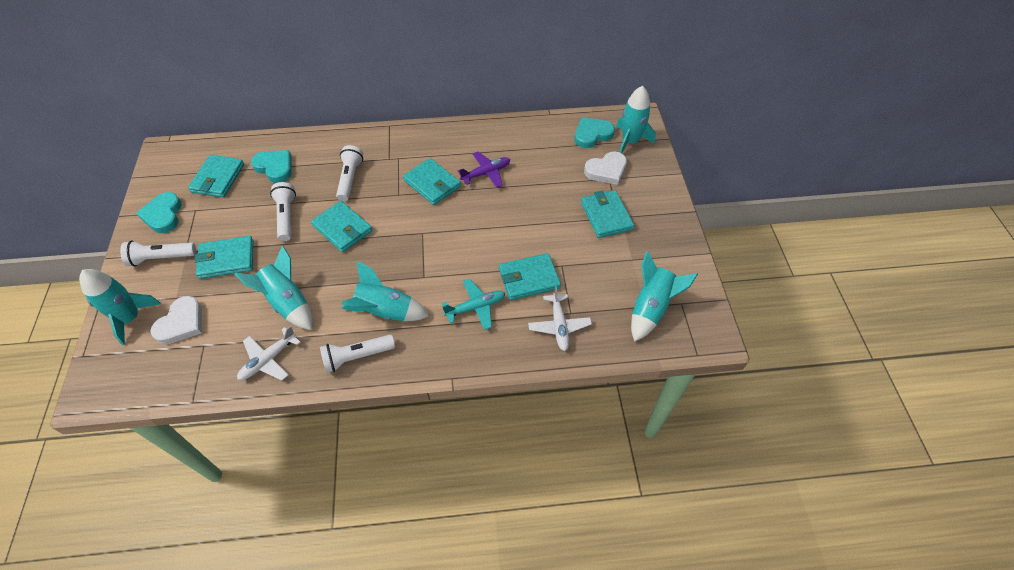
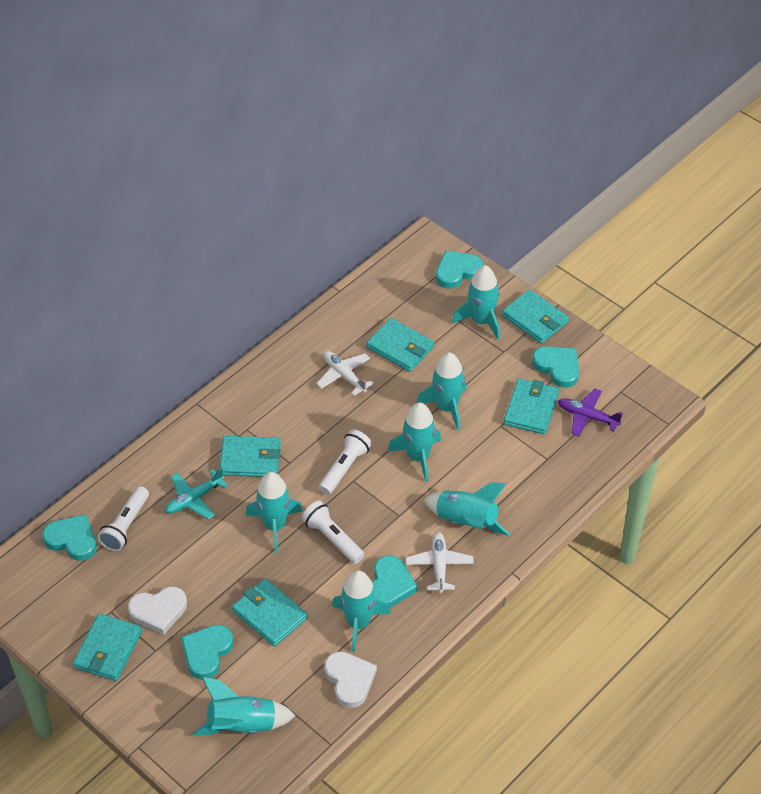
turquoise heart: 3 -> 5
turquoise rocket: 5 -> 7
white flashlight: 4 -> 3

